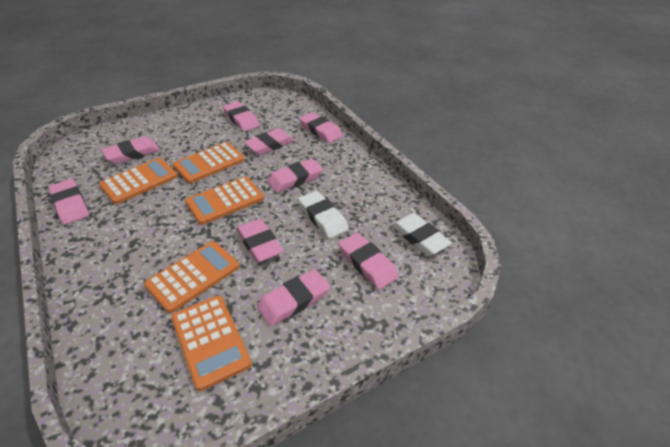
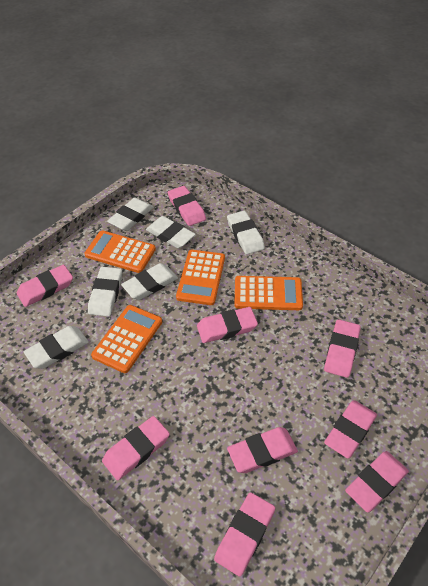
orange calculator: 5 -> 4
white eraser: 2 -> 6

